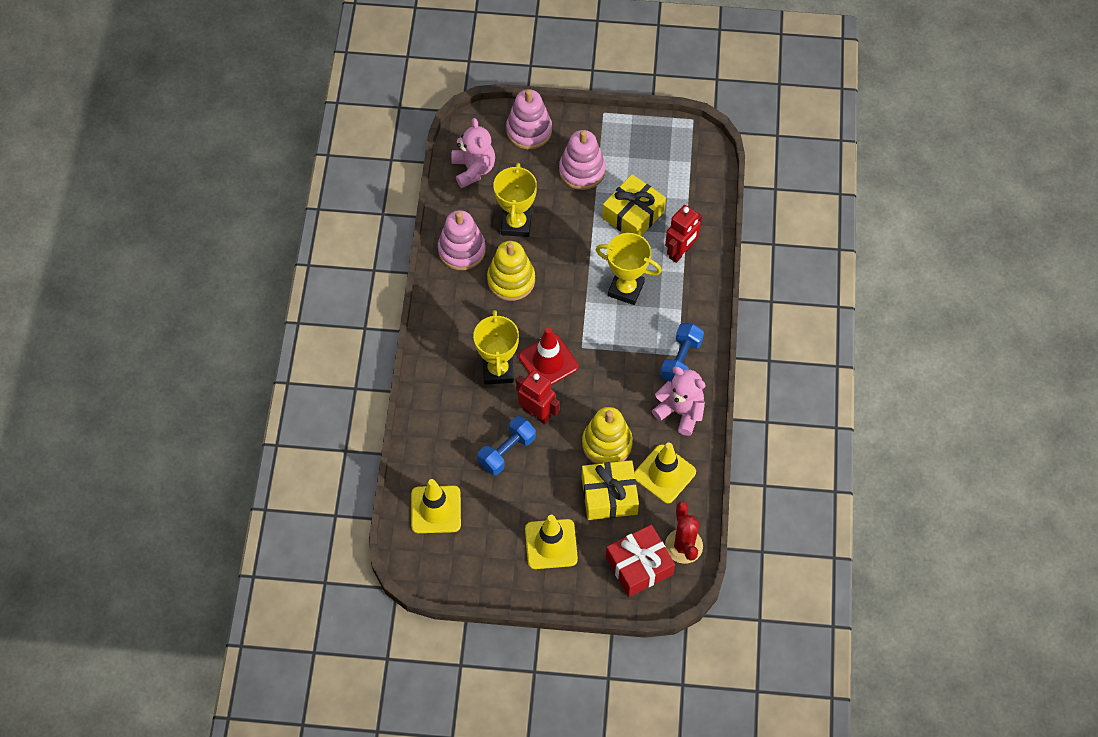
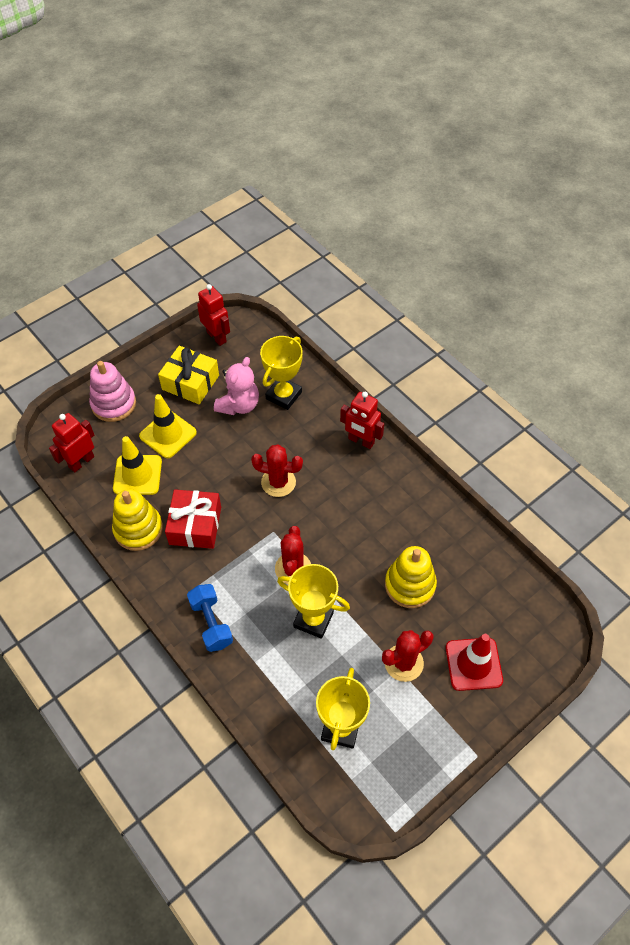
blue dumbbell: 2 -> 1
pink stacking toy: 3 -> 1
pink teddy bear: 2 -> 1
red cactus: 1 -> 3
red robot: 2 -> 3
yellow gift: 2 -> 1
yellow traffic cone: 3 -> 2

